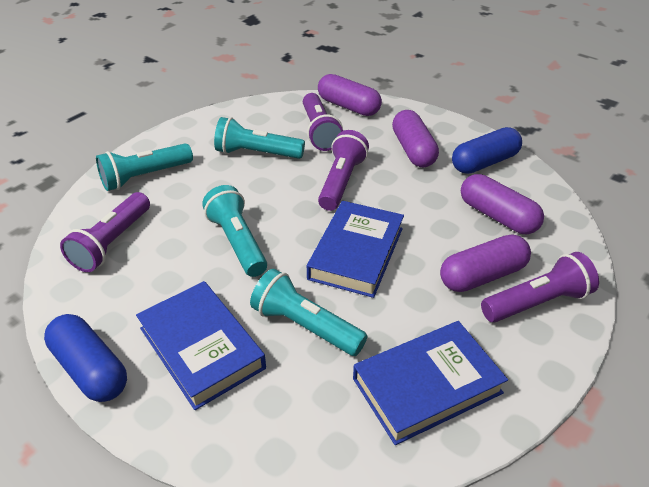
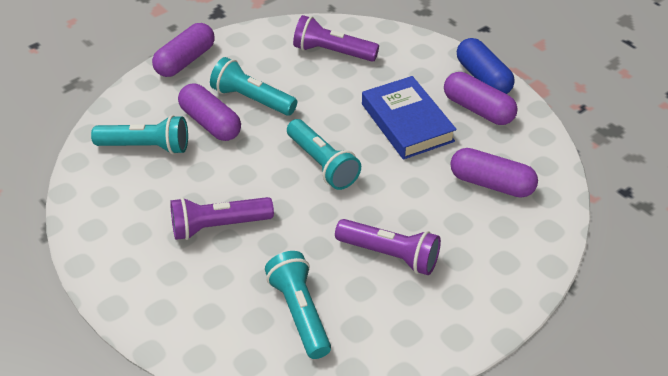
blue book: 3 -> 1
blue capsule: 2 -> 1
purple flashlight: 4 -> 3

